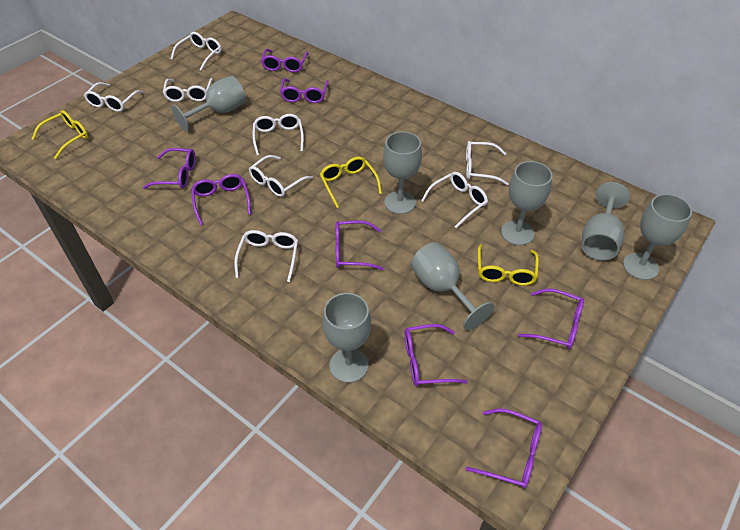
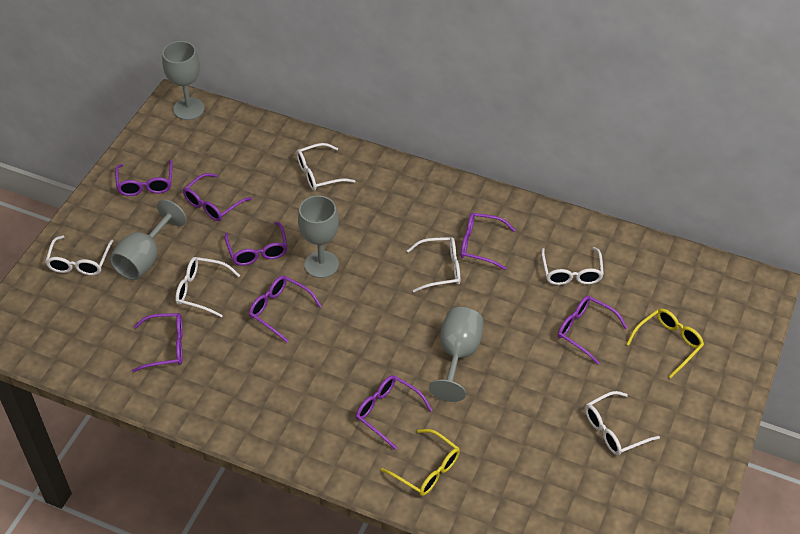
grey goblet: 7 -> 4
white glasses: 8 -> 6
yellow glasses: 3 -> 2

